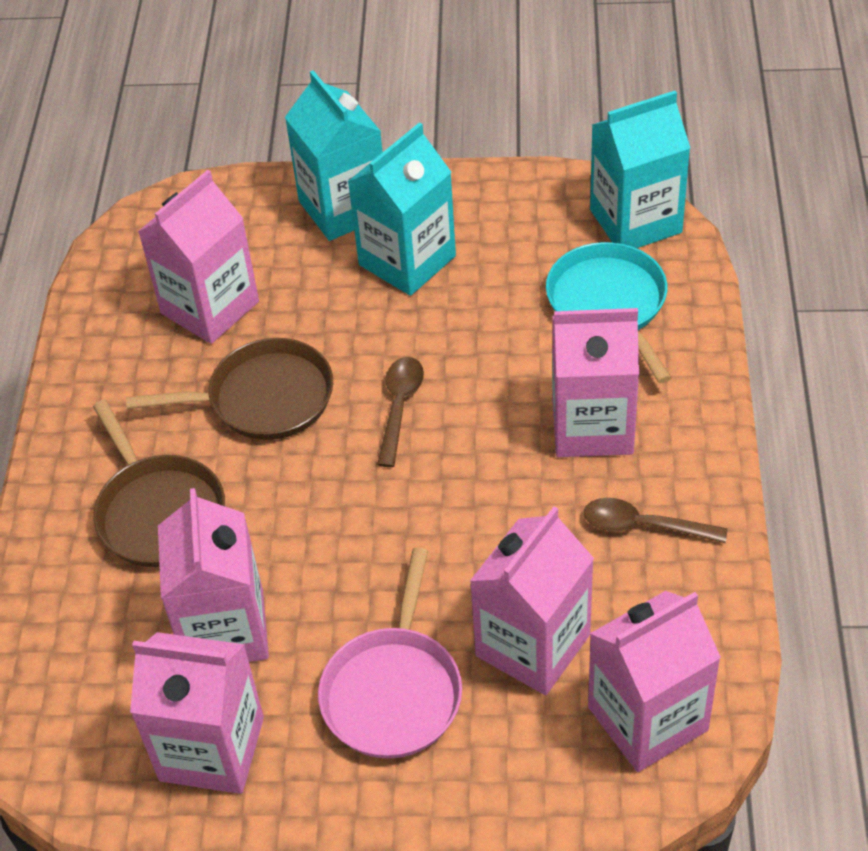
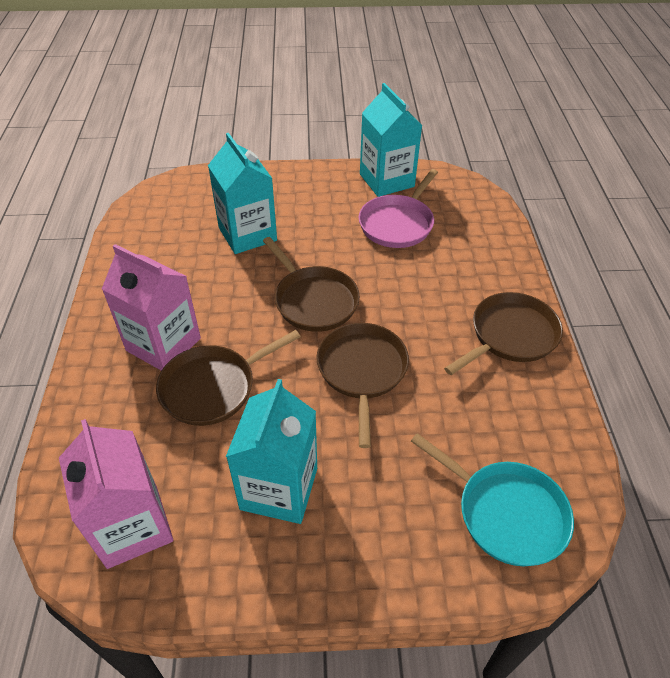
brown pan: 2 -> 4
brown spoon: 2 -> 0
pink carton: 6 -> 2

